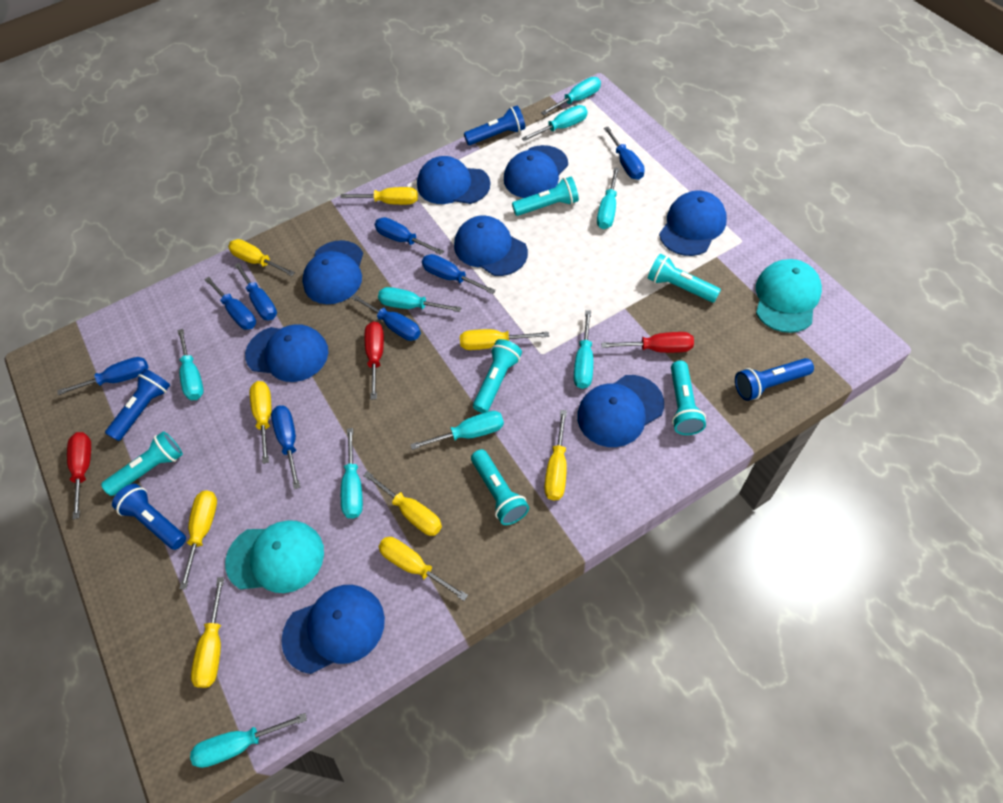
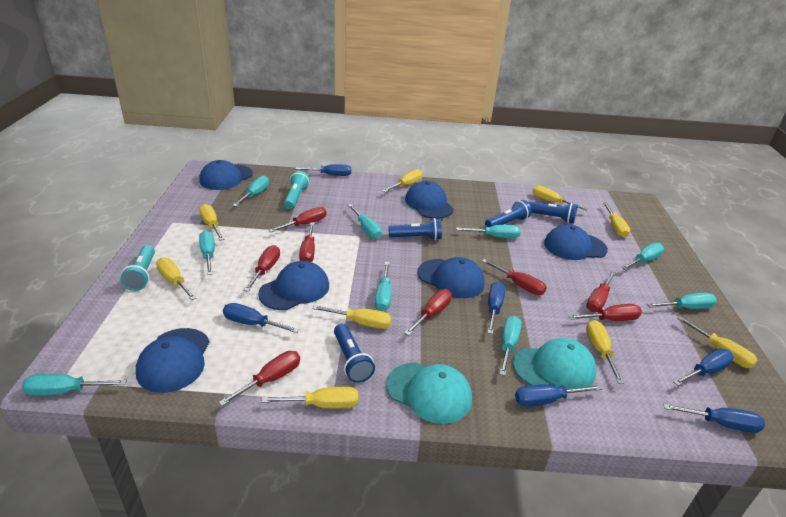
blue cap: 8 -> 6
blue screwdriver: 8 -> 6
red screwdriver: 3 -> 8
turquoise flashlight: 6 -> 2

